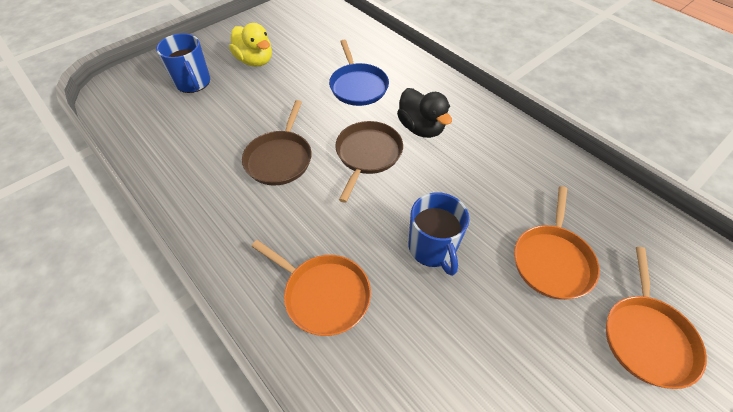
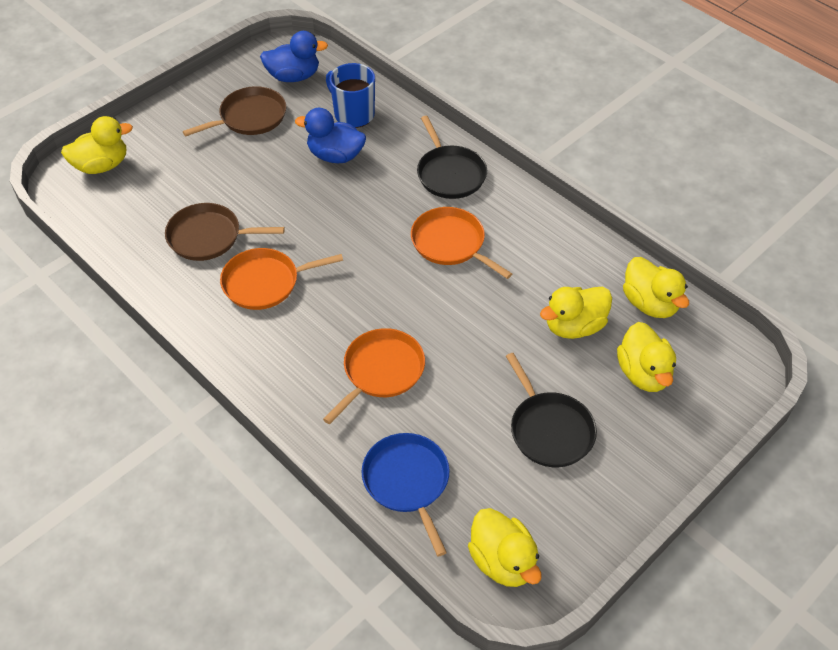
black duck: 1 -> 0
black pan: 0 -> 2
blue duck: 0 -> 2
blue mug: 2 -> 1
yellow duck: 1 -> 5

